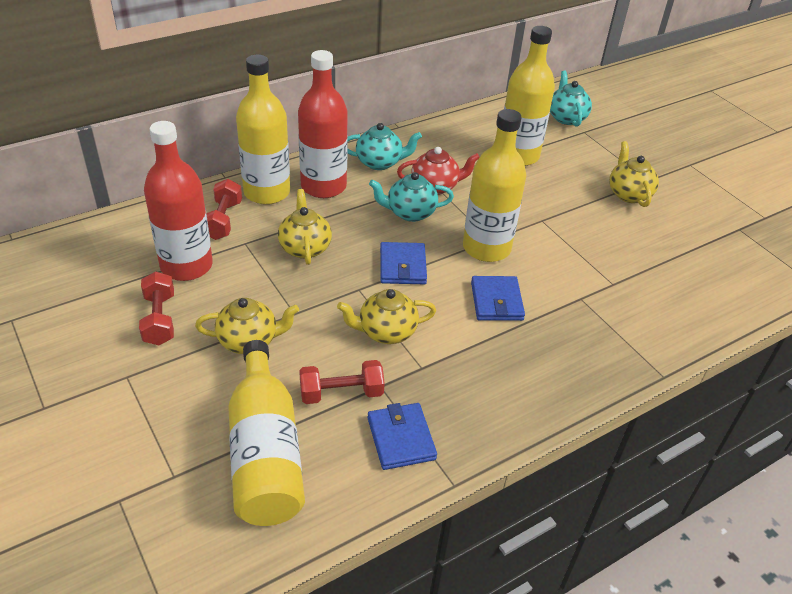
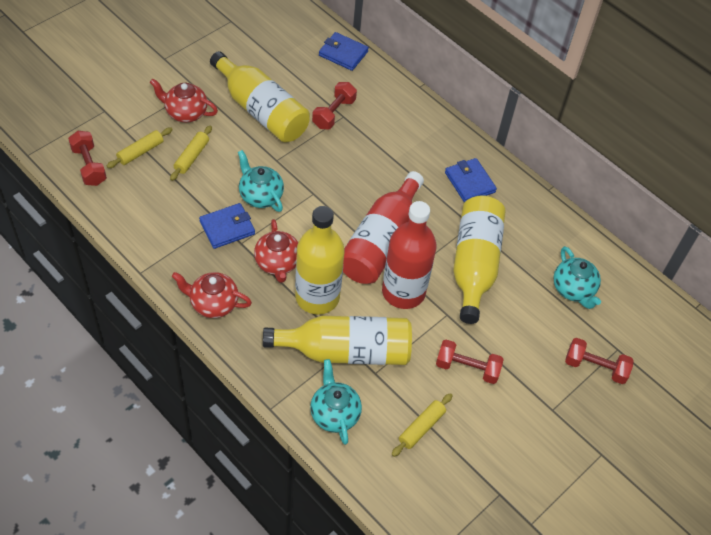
red dumbbell: 3 -> 4
red teapot: 1 -> 3
yellow rolling pin: 0 -> 3
yellow teapot: 4 -> 0

